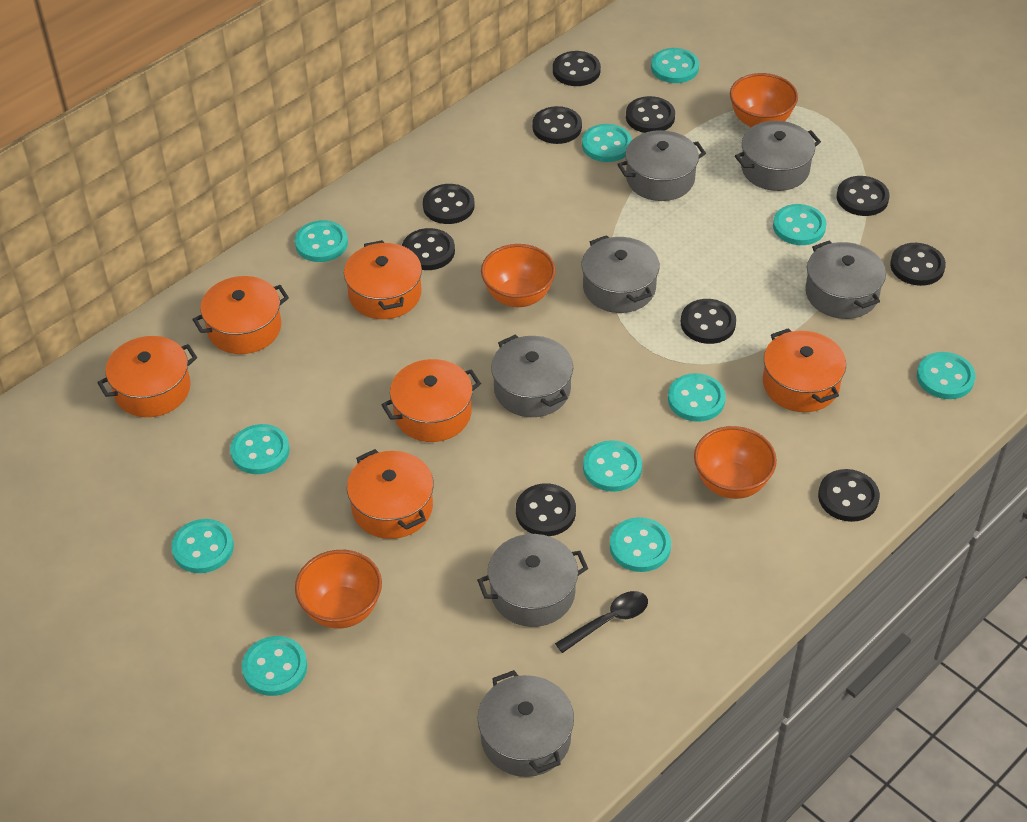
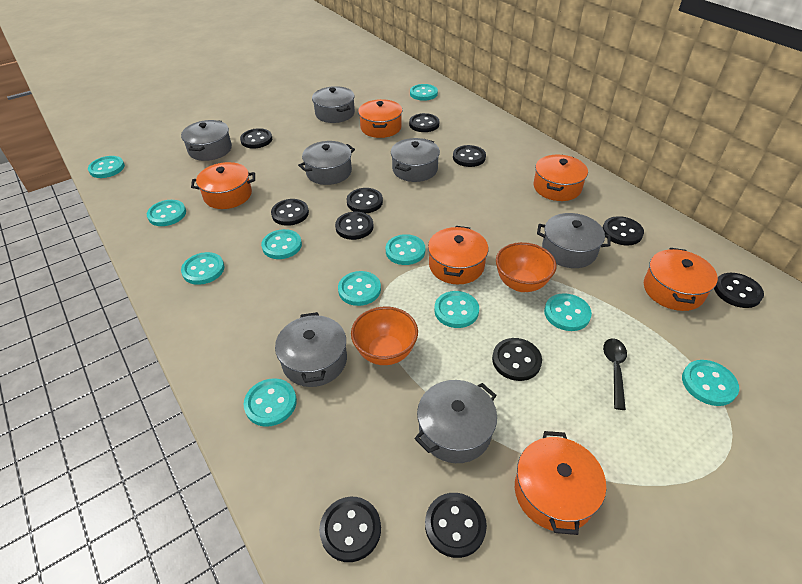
black button: 10 -> 11
orange bowl: 4 -> 2

